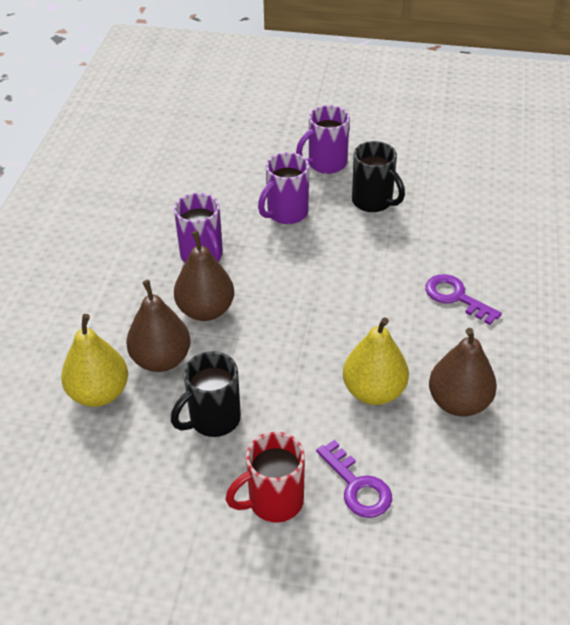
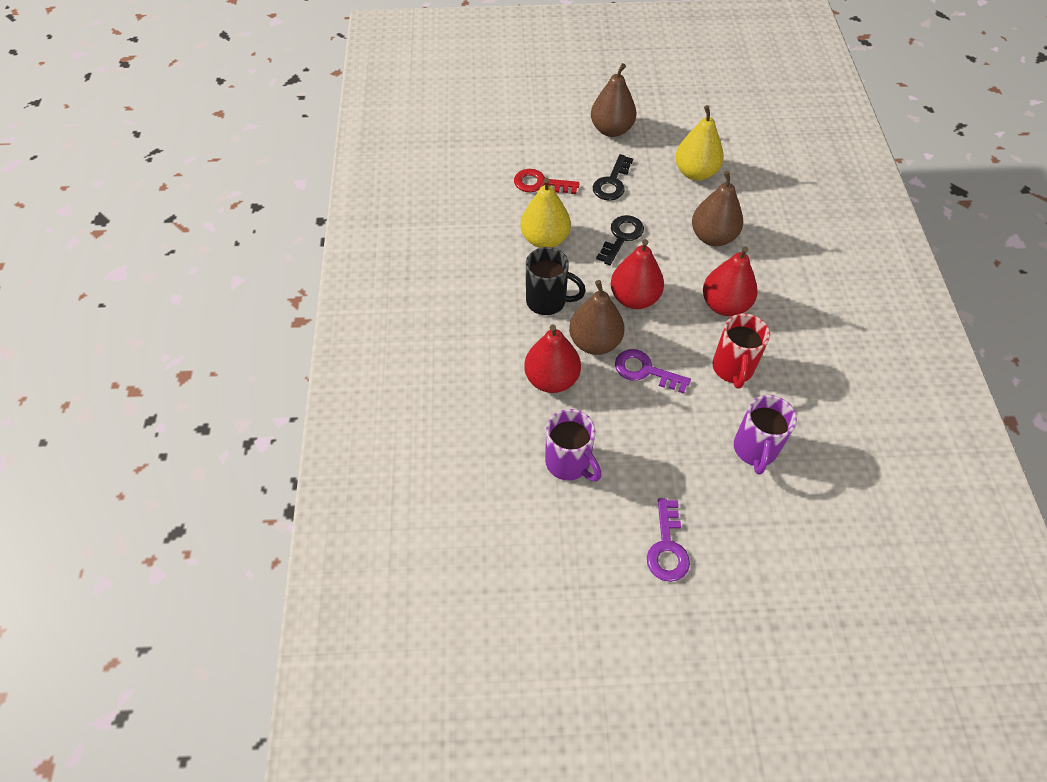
black key: 0 -> 2
black mug: 2 -> 1
purple mug: 3 -> 2
red key: 0 -> 1
red pear: 0 -> 3

